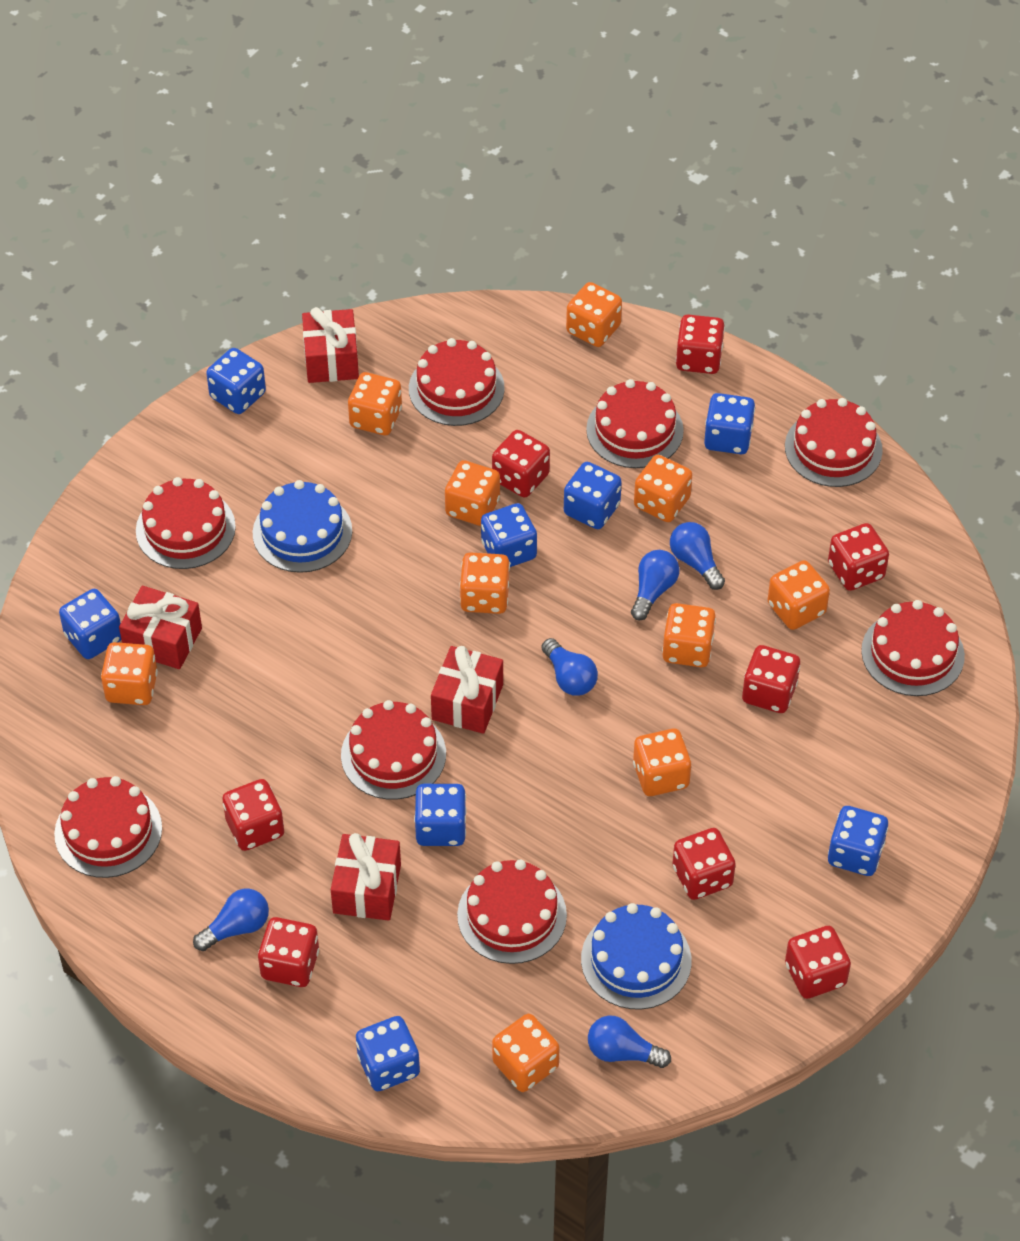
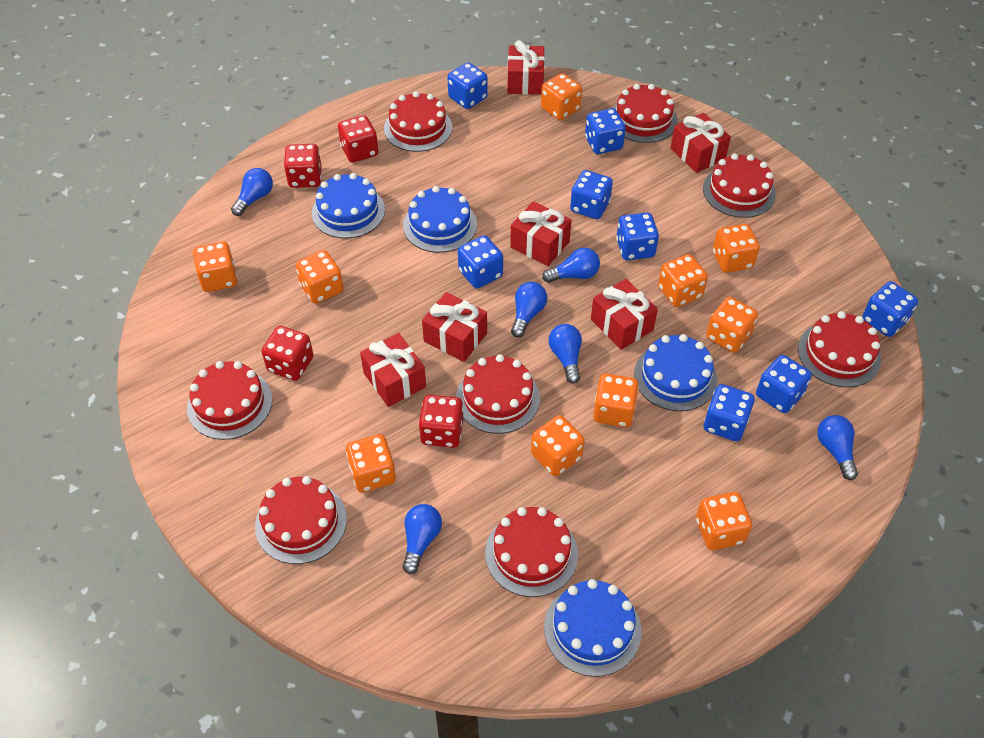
blue cake: 2 -> 4
blue light bulb: 5 -> 6
red dice: 8 -> 4
red gift: 4 -> 6

